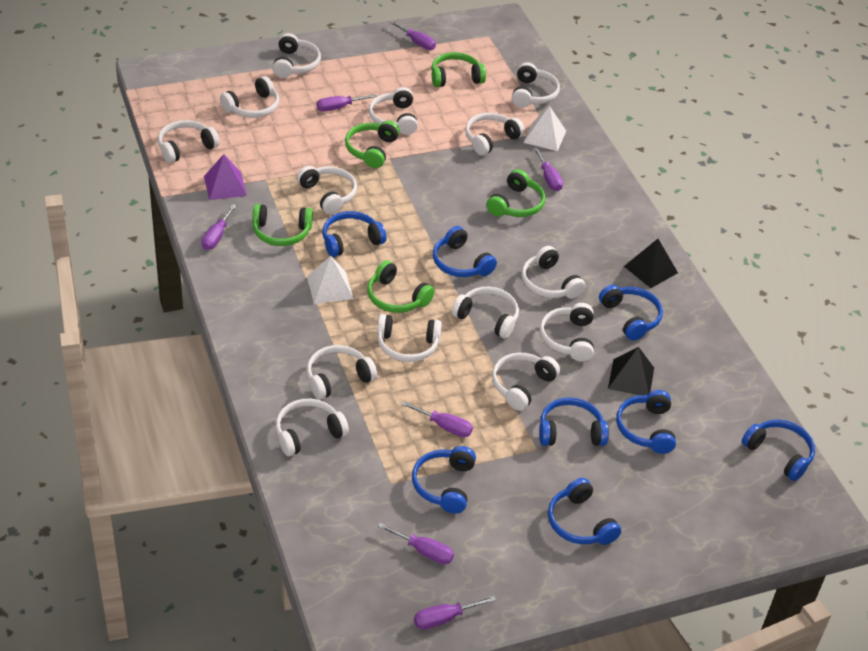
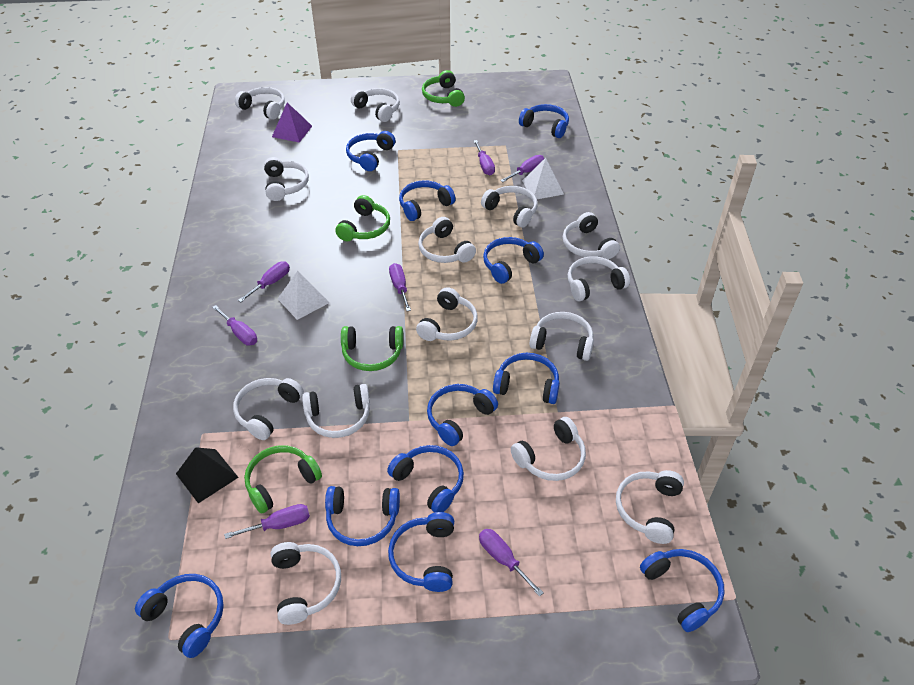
black pyramid: 2 -> 1
blue headphones: 8 -> 11
green headphones: 5 -> 4

